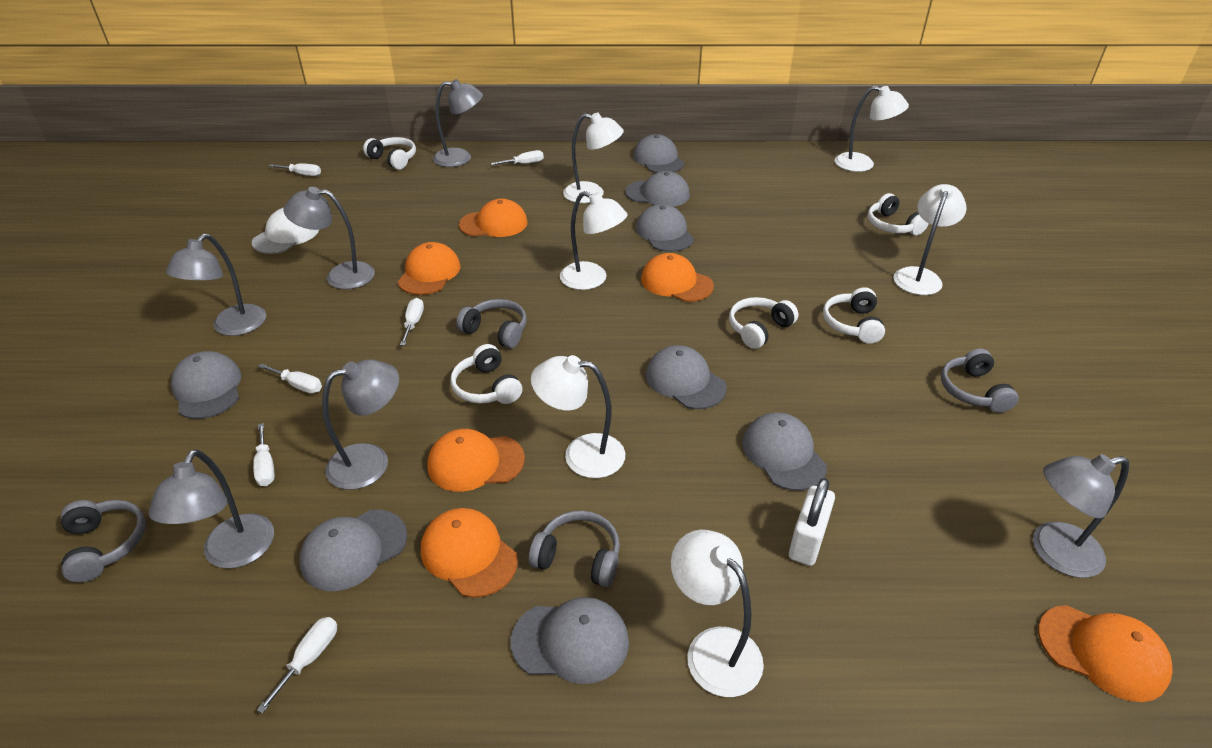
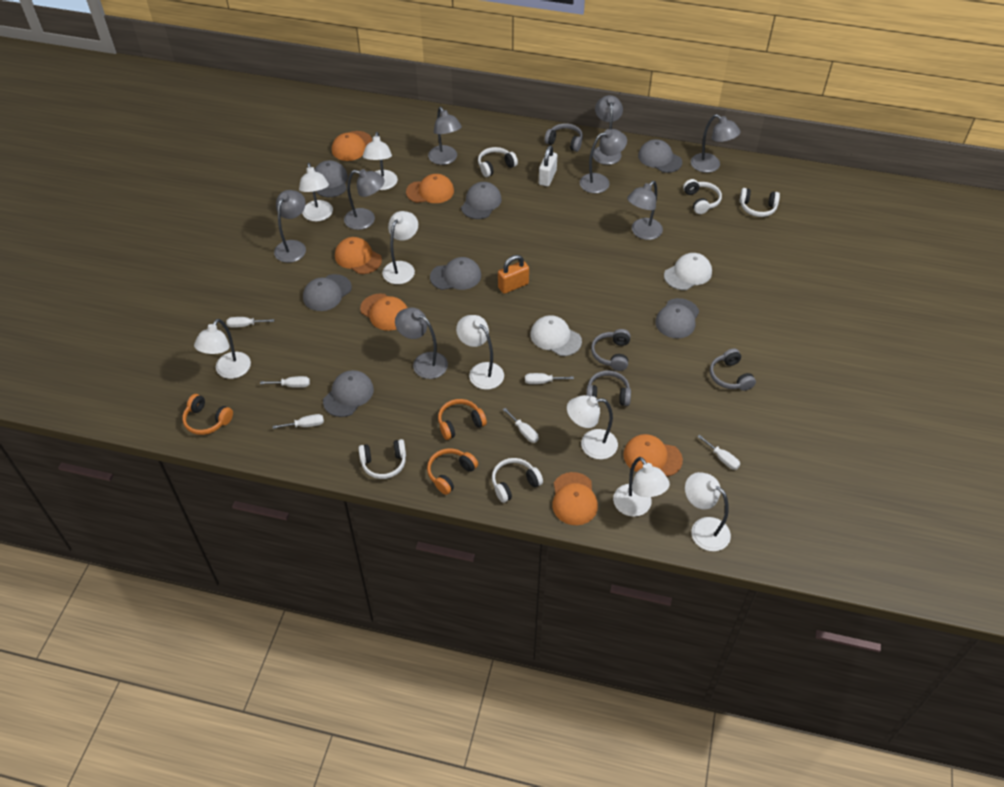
grey cap: 8 -> 7
grey lamp: 6 -> 8
orange headphones: 0 -> 3
orange padlock: 0 -> 1
white cap: 1 -> 2
white lamp: 6 -> 8

